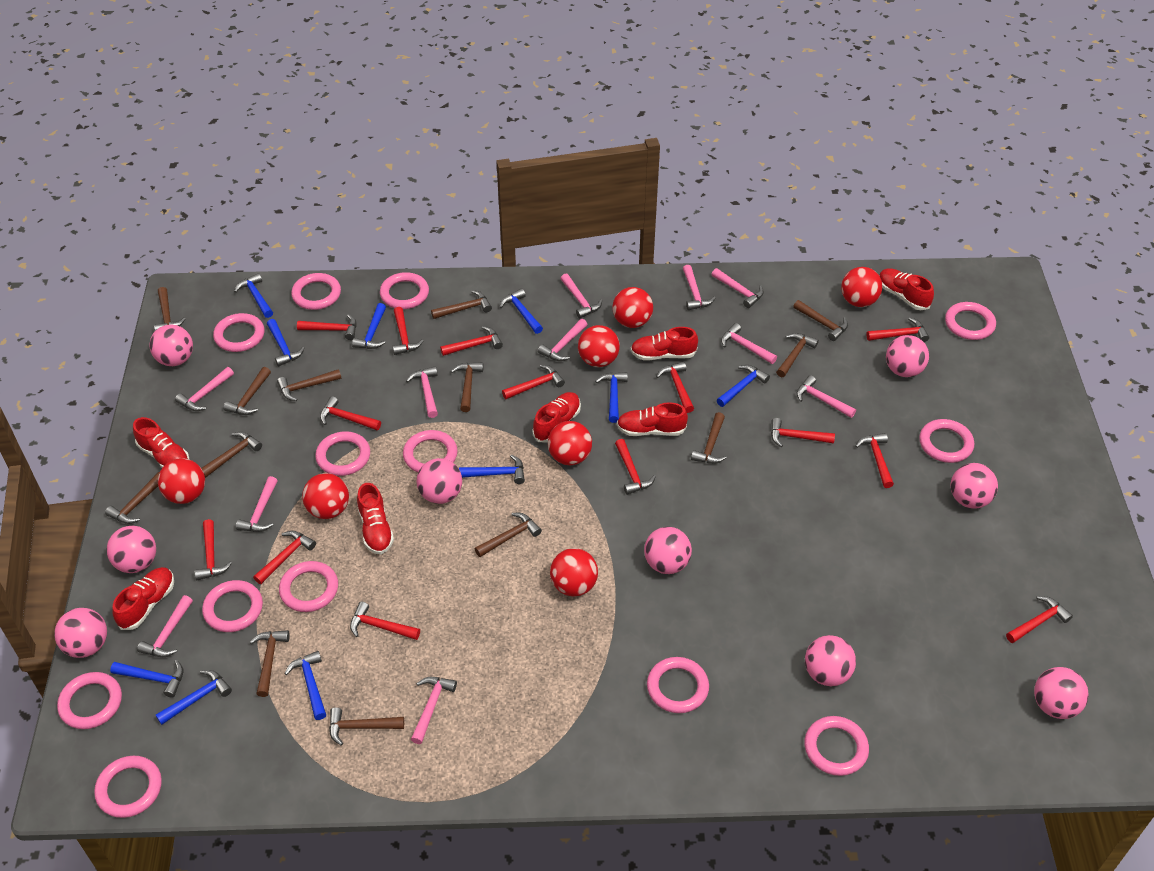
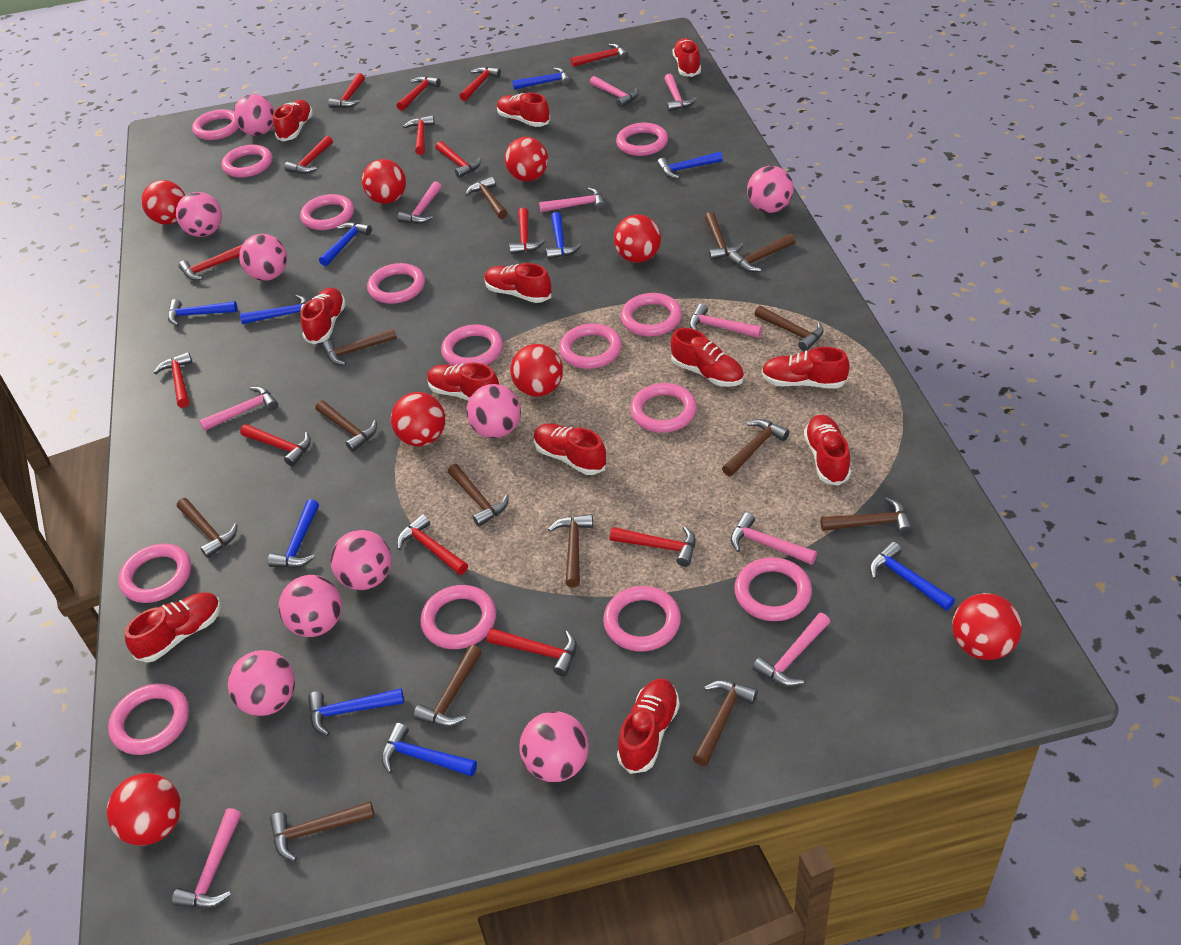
brown hammer: 13 -> 14
pink hammer: 11 -> 9
pink ring: 13 -> 14
red ball: 7 -> 8
red shoe: 7 -> 12

